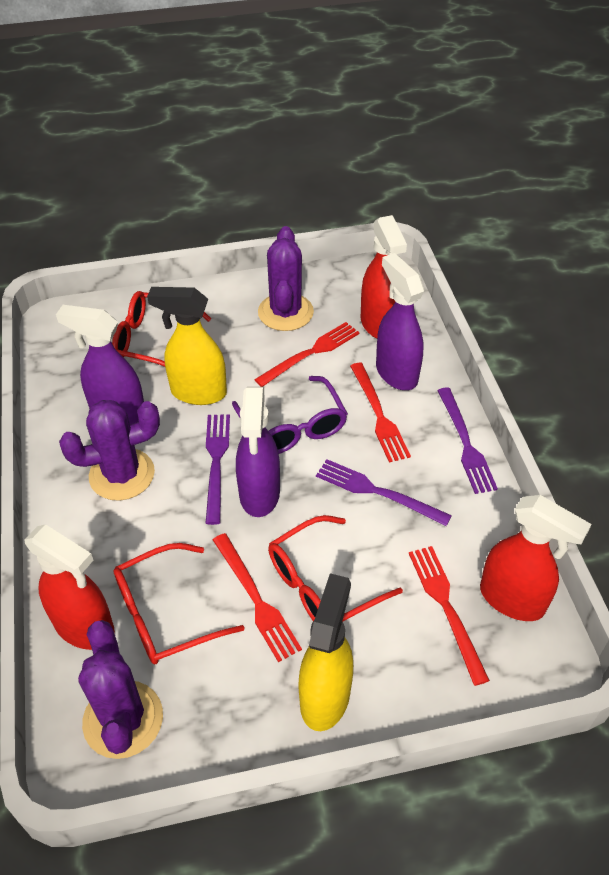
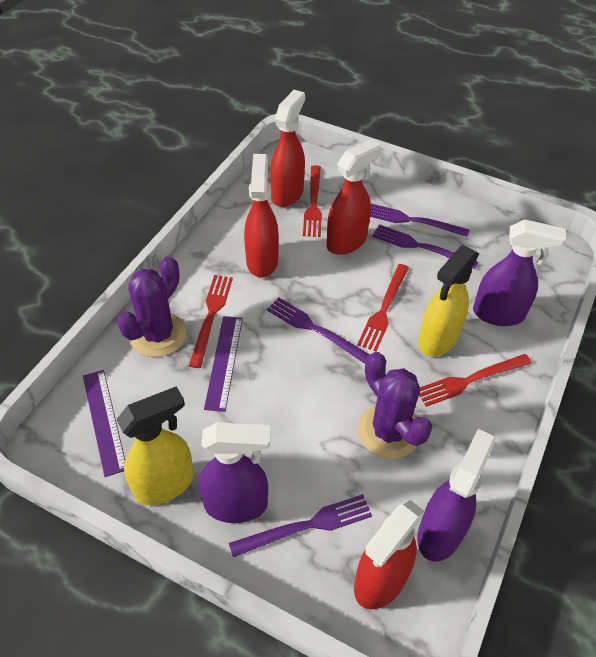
purple cactus: 3 -> 2
purple fork: 3 -> 4
purple glasses: 1 -> 0
purple ruler: 0 -> 2
red glasses: 3 -> 0
red spray bottle: 3 -> 4

